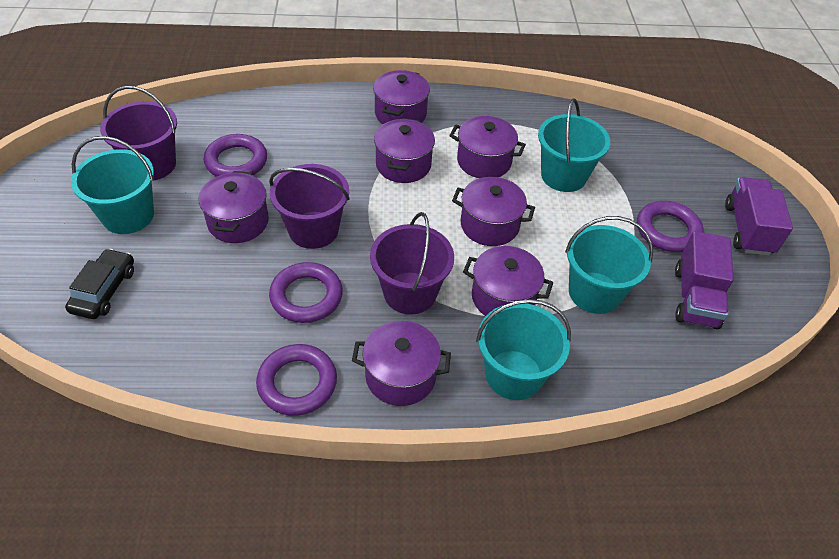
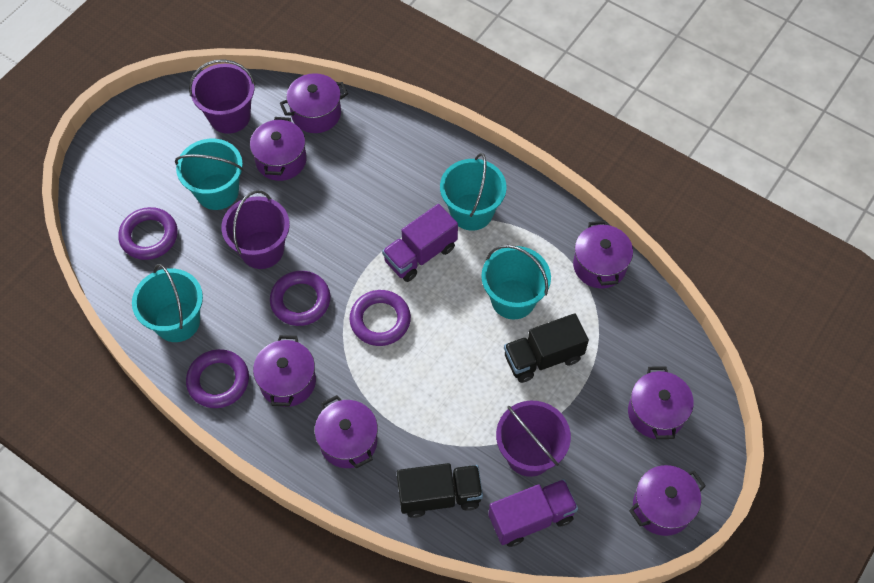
black car: 1 -> 0
black truck: 0 -> 2

